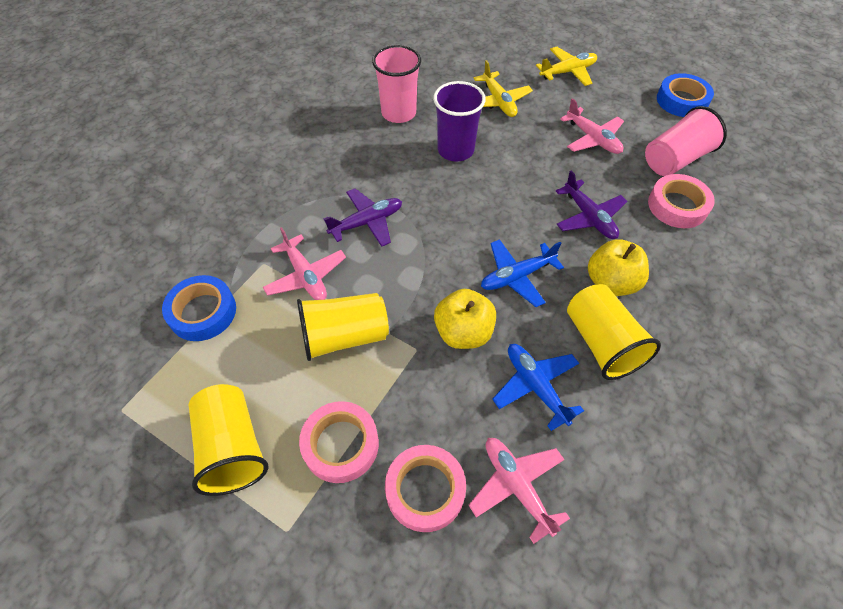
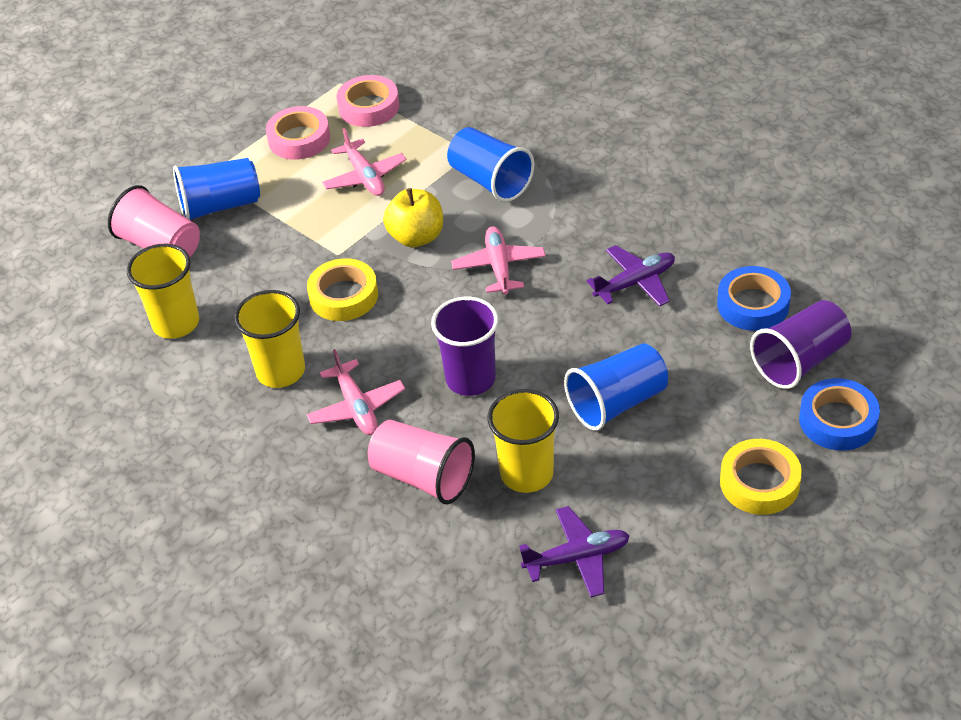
blue cup: 0 -> 3
blue plane: 2 -> 0
pink tape: 3 -> 2
purple cup: 1 -> 2
yellow apple: 2 -> 1
yellow plane: 2 -> 0
yellow tape: 0 -> 2

